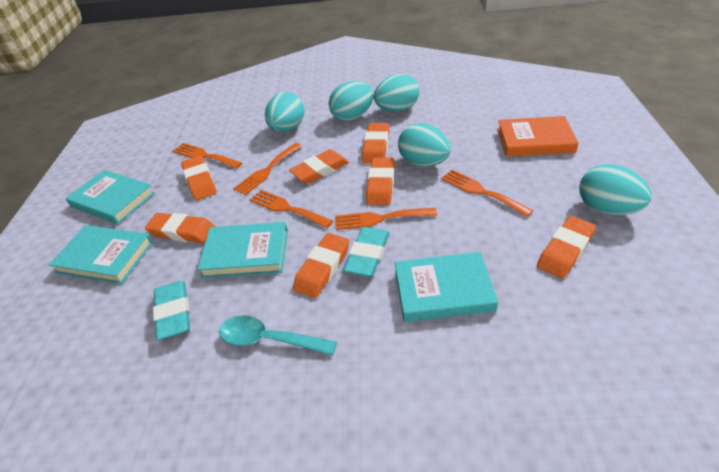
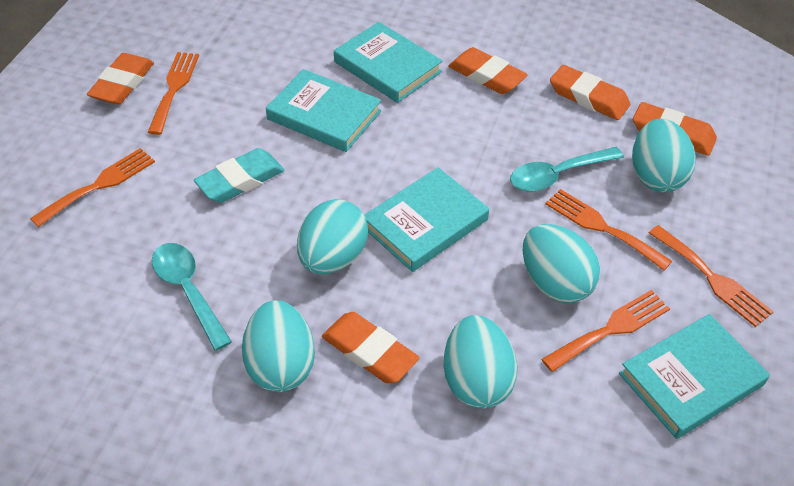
orange book: 1 -> 0
orange eraser: 7 -> 5
turquoise eraser: 2 -> 1
turquoise spoon: 1 -> 2

